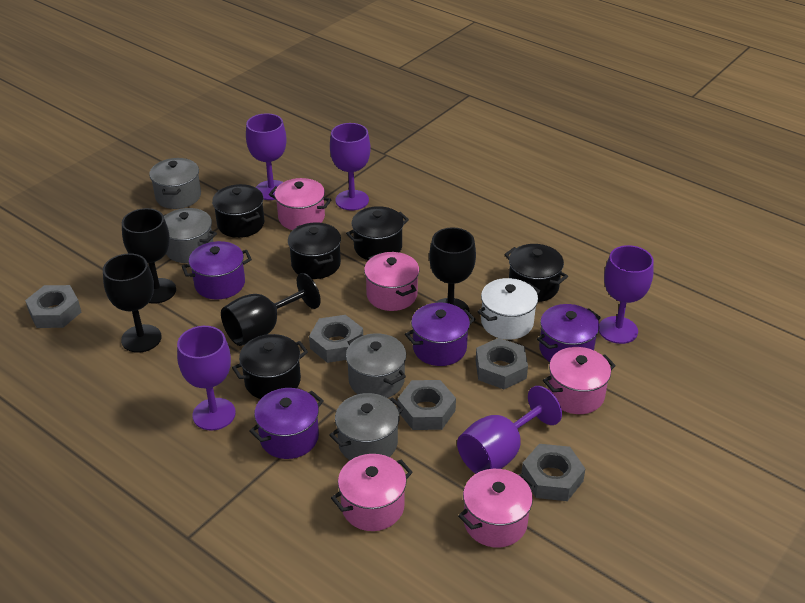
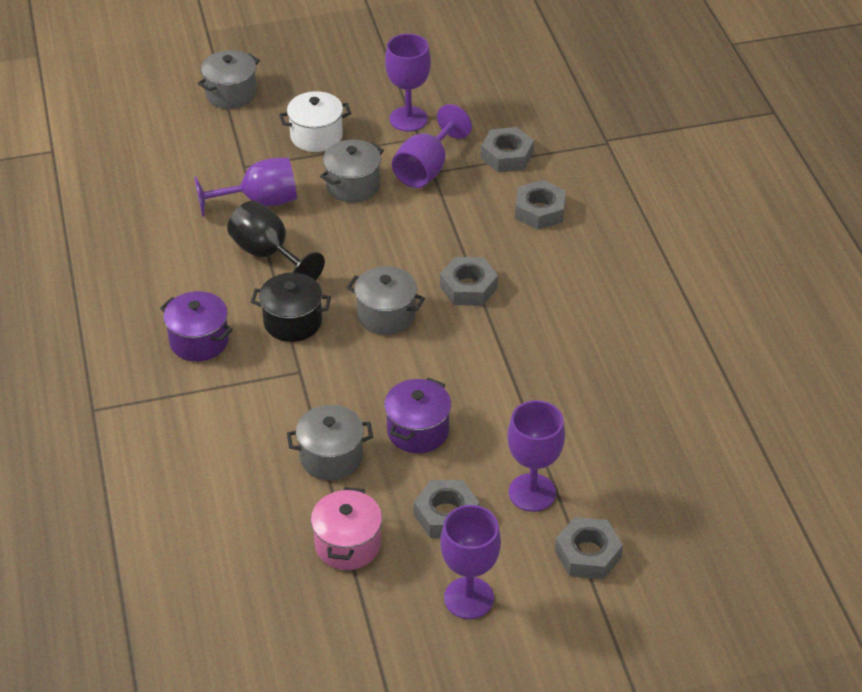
black goblet: 4 -> 1
black pot: 5 -> 1
pink pot: 5 -> 1
purple pot: 4 -> 2

